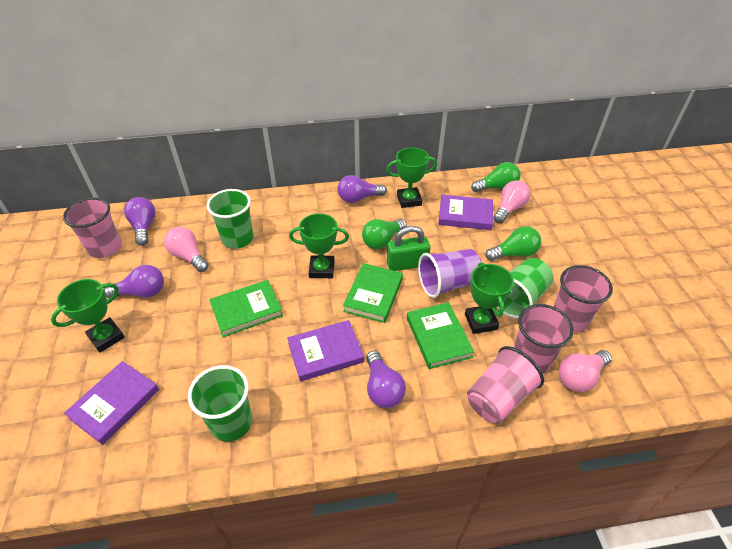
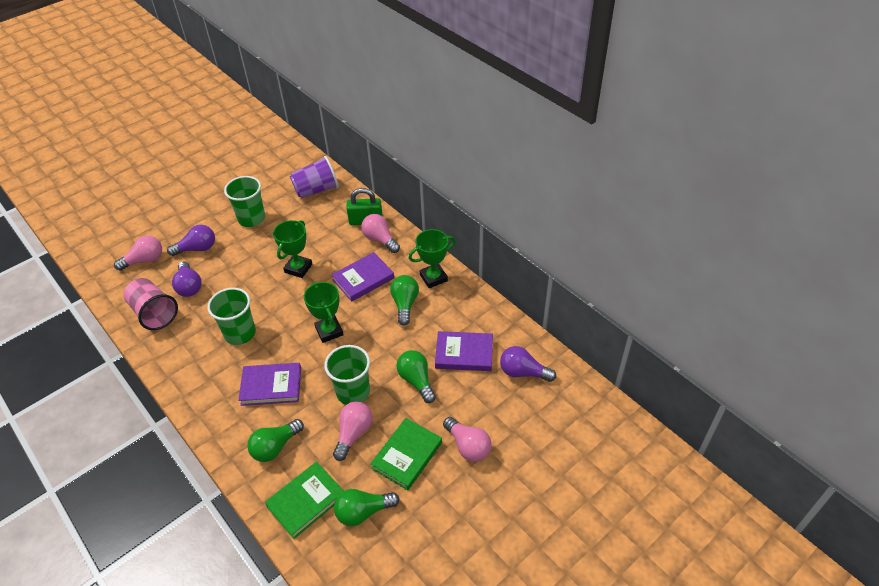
green book: 3 -> 2
green light bulb: 3 -> 4
green trophy: 4 -> 3
pink cup: 4 -> 1
pink light bulb: 3 -> 4
purple light bulb: 4 -> 3

